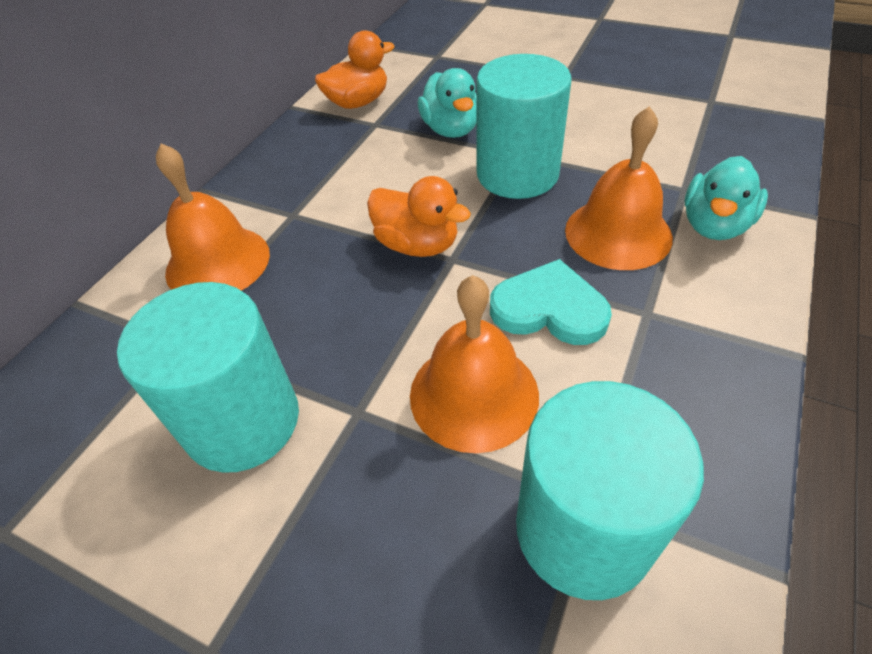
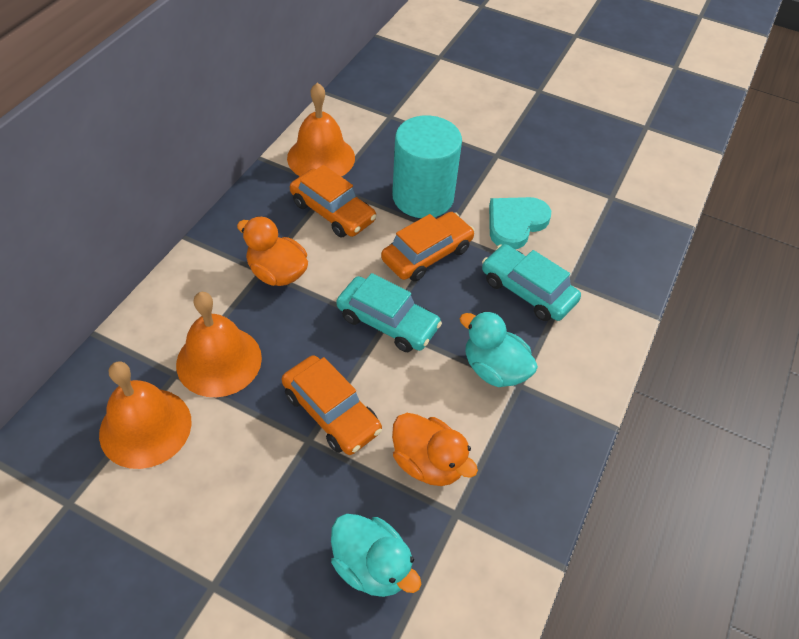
orange car: 0 -> 3
turquoise car: 0 -> 2
turquoise cylinder: 3 -> 1

